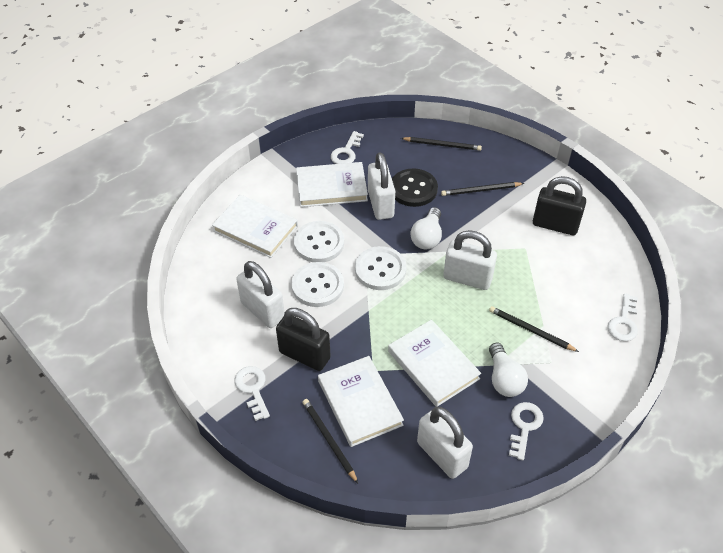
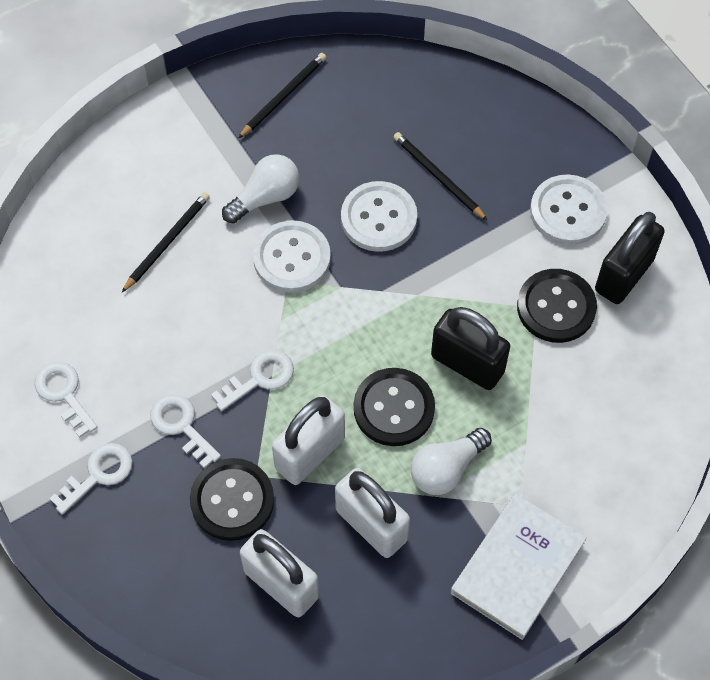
black button: 1 -> 3
black pencil: 4 -> 3
white book: 4 -> 1
white padlock: 4 -> 3

